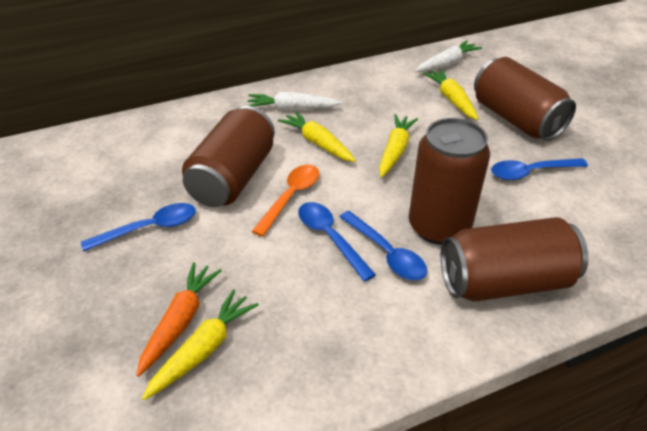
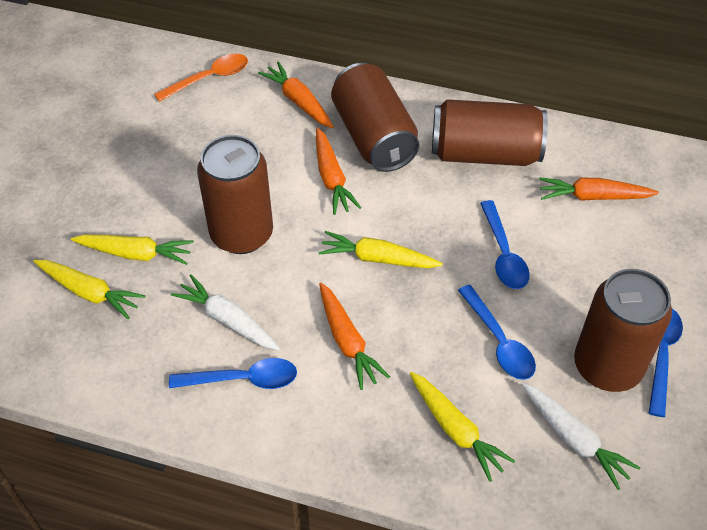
orange carrot: 1 -> 4

